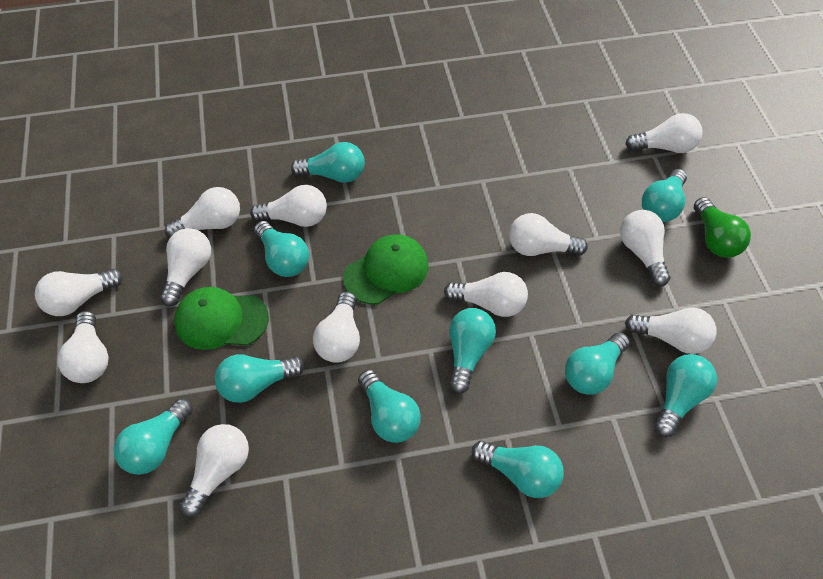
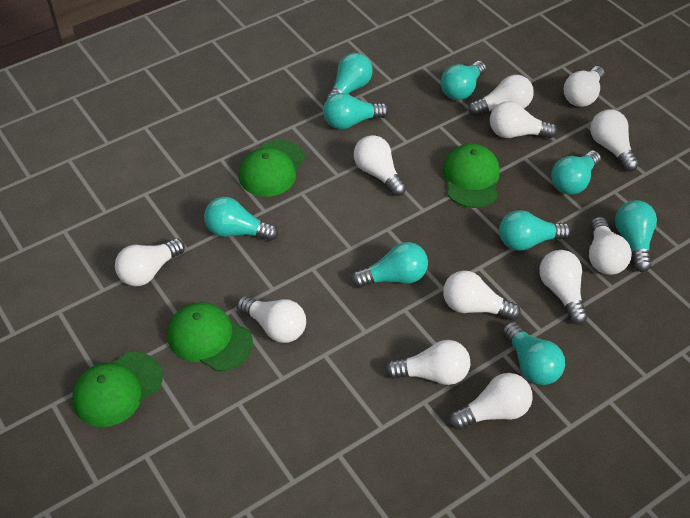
green cap: 2 -> 4
green light bulb: 1 -> 0
turquoise light bulb: 10 -> 9

